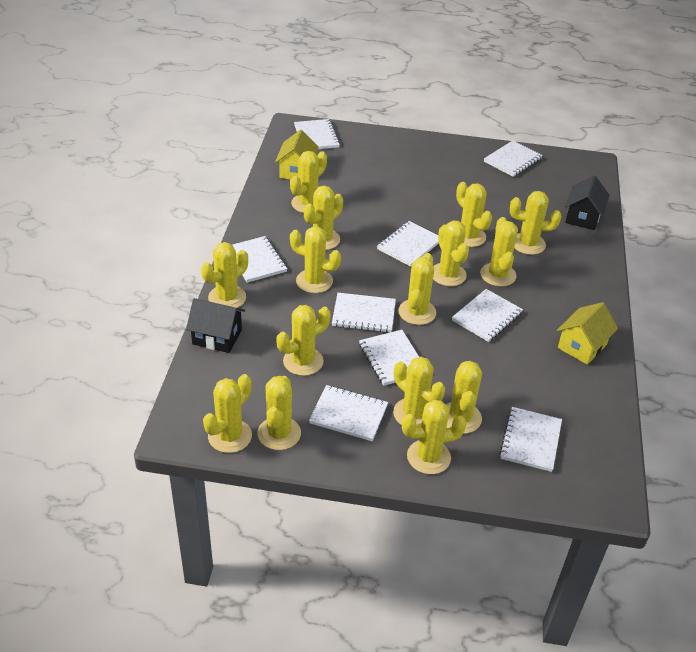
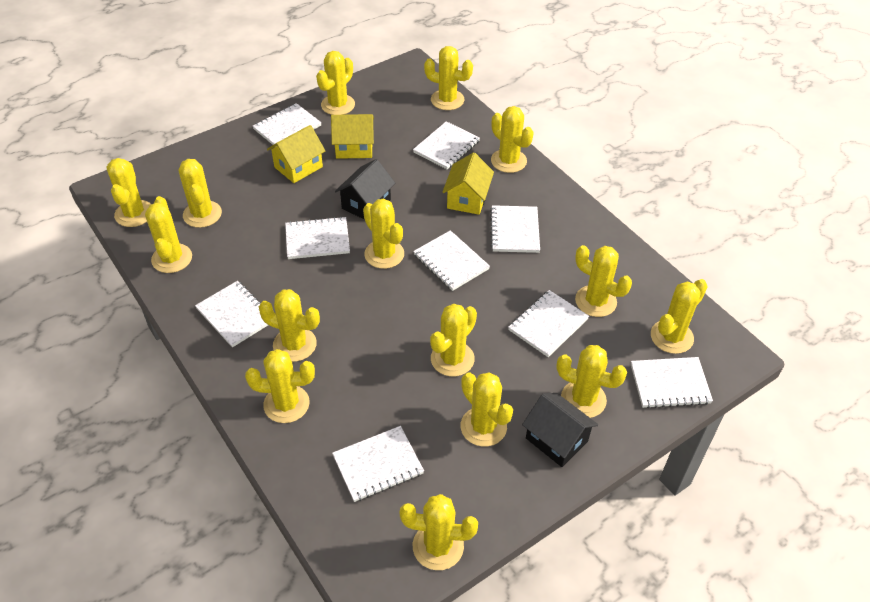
yellow house: 2 -> 3

